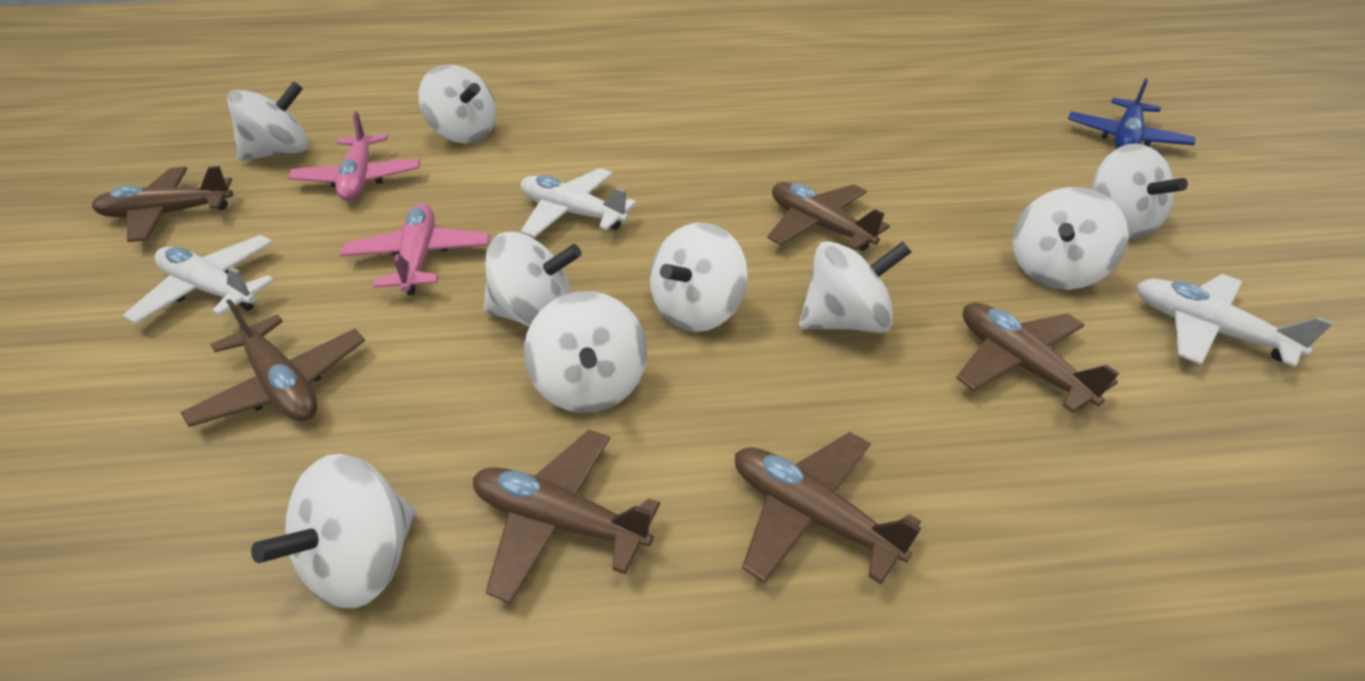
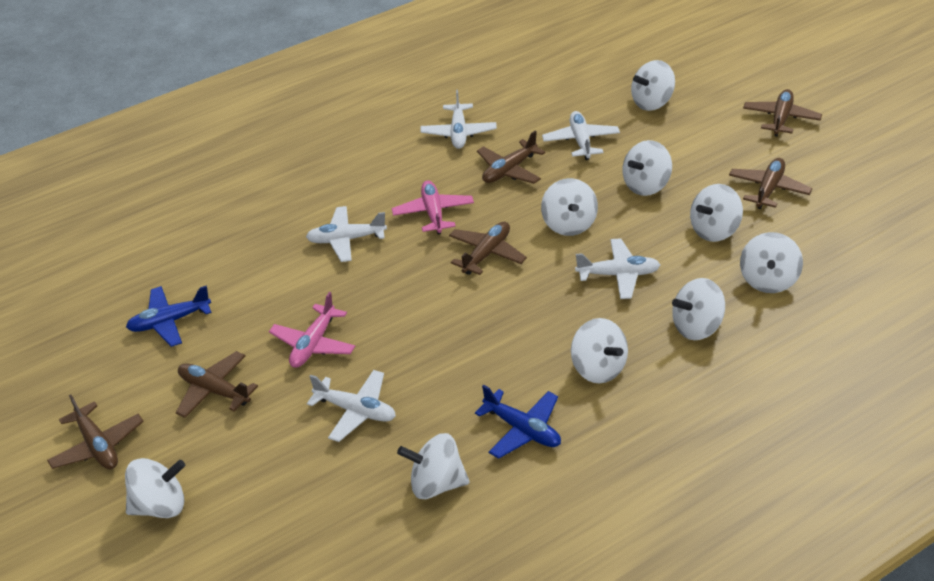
blue plane: 1 -> 2
white plane: 3 -> 5

